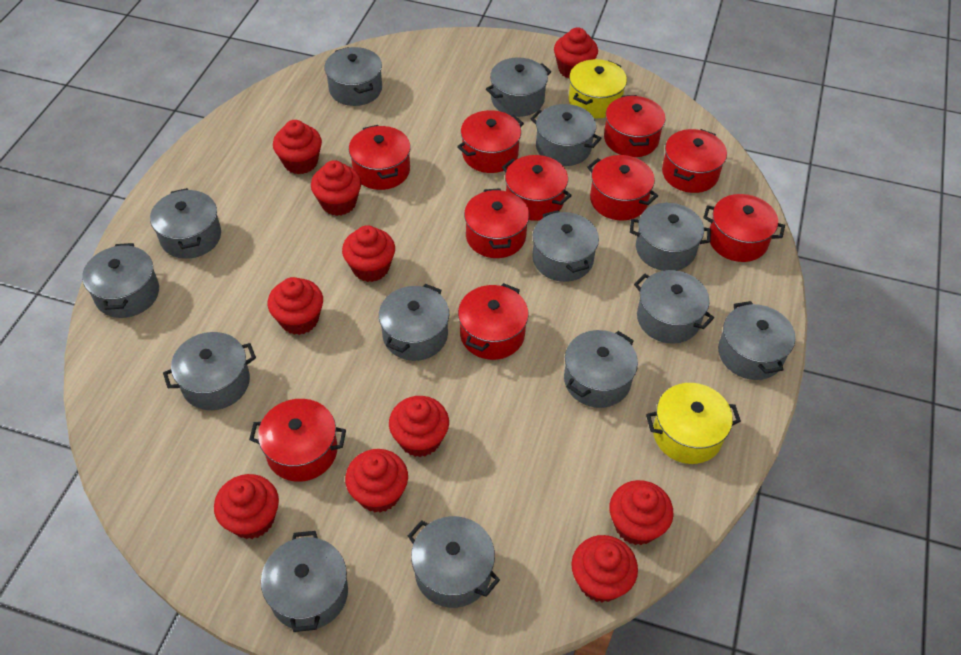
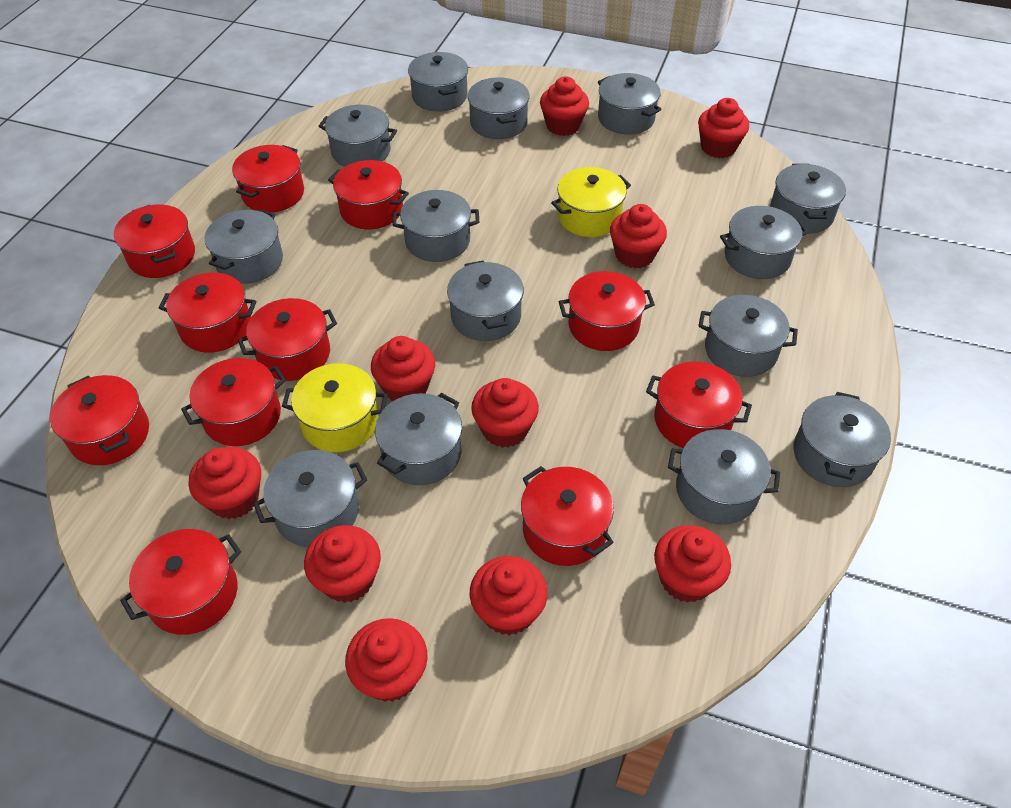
red pot: 10 -> 11

